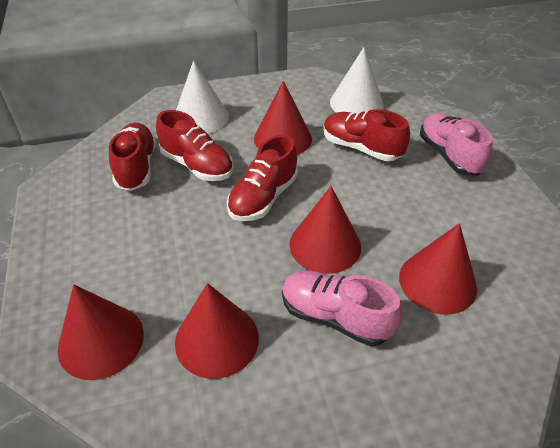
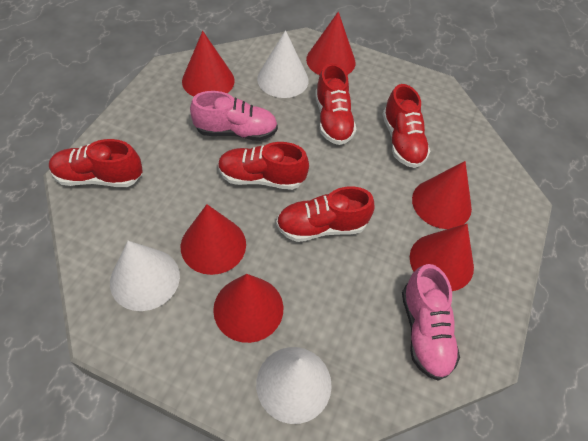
red cone: 5 -> 6
red shoe: 4 -> 5
white cone: 2 -> 3

